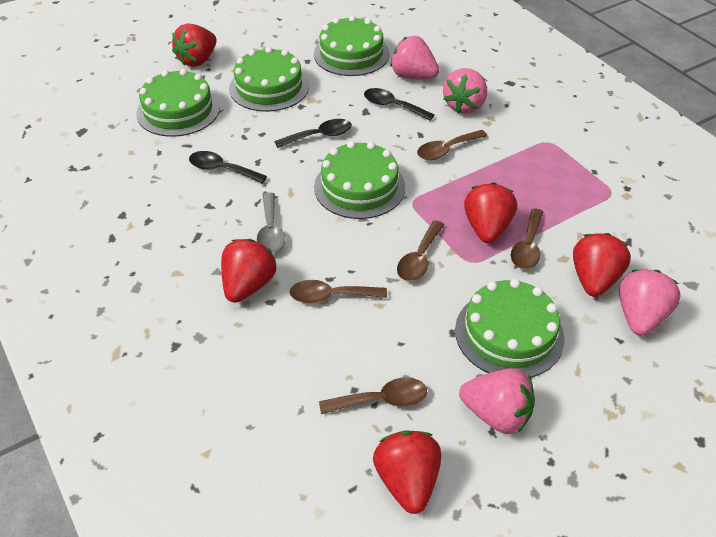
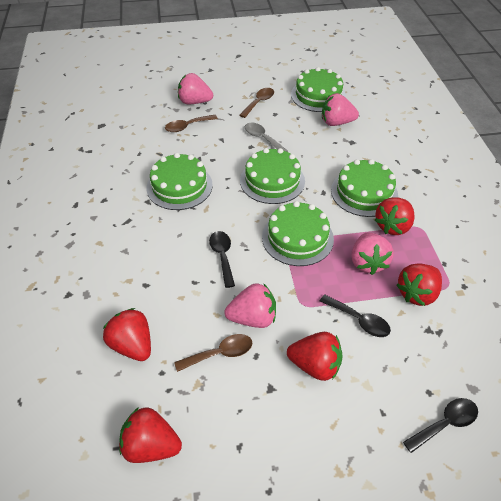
brown spoon: 5 -> 3

